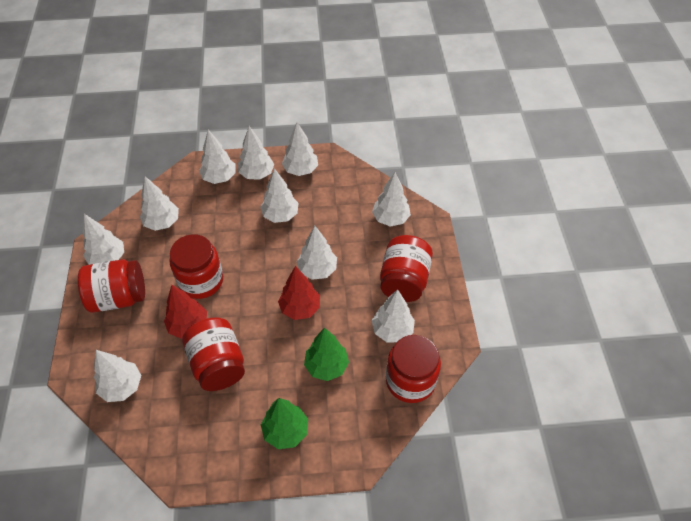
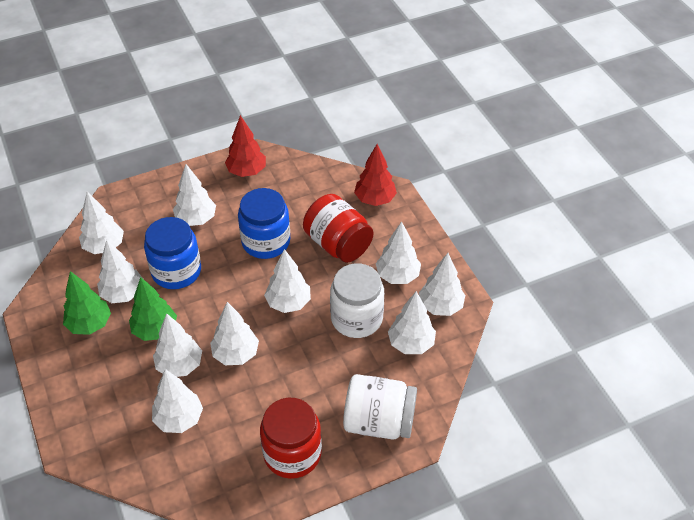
blue jar: 0 -> 2
red jar: 5 -> 2
white jar: 0 -> 2

